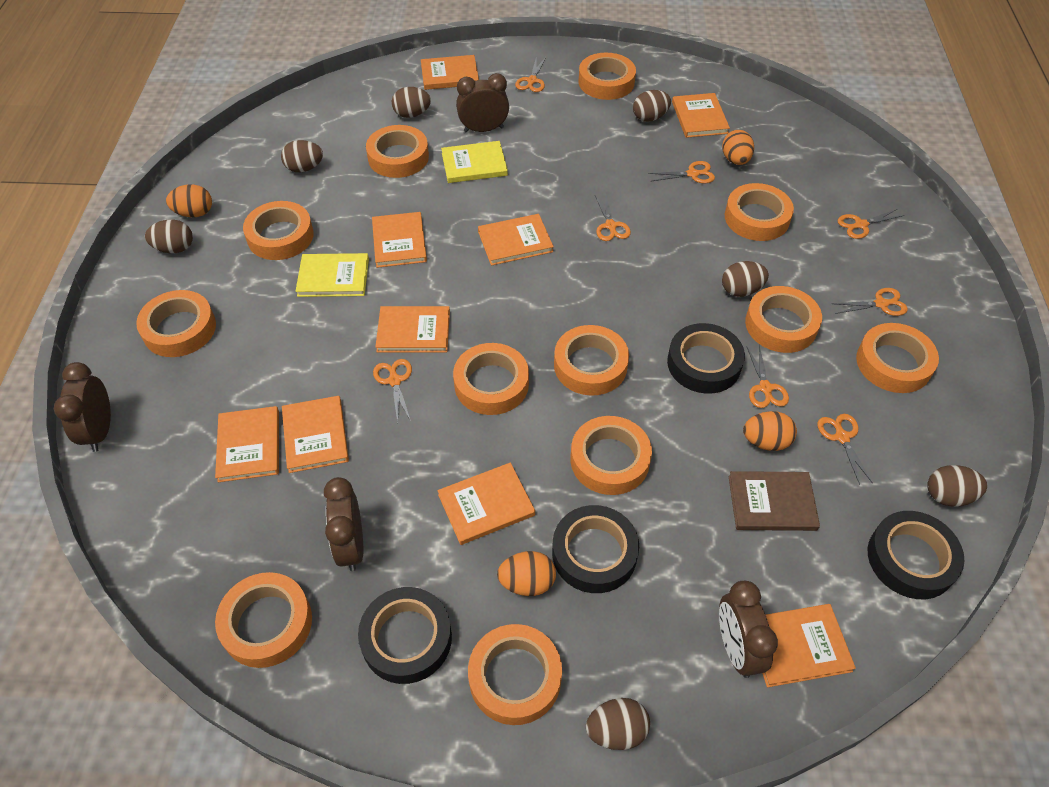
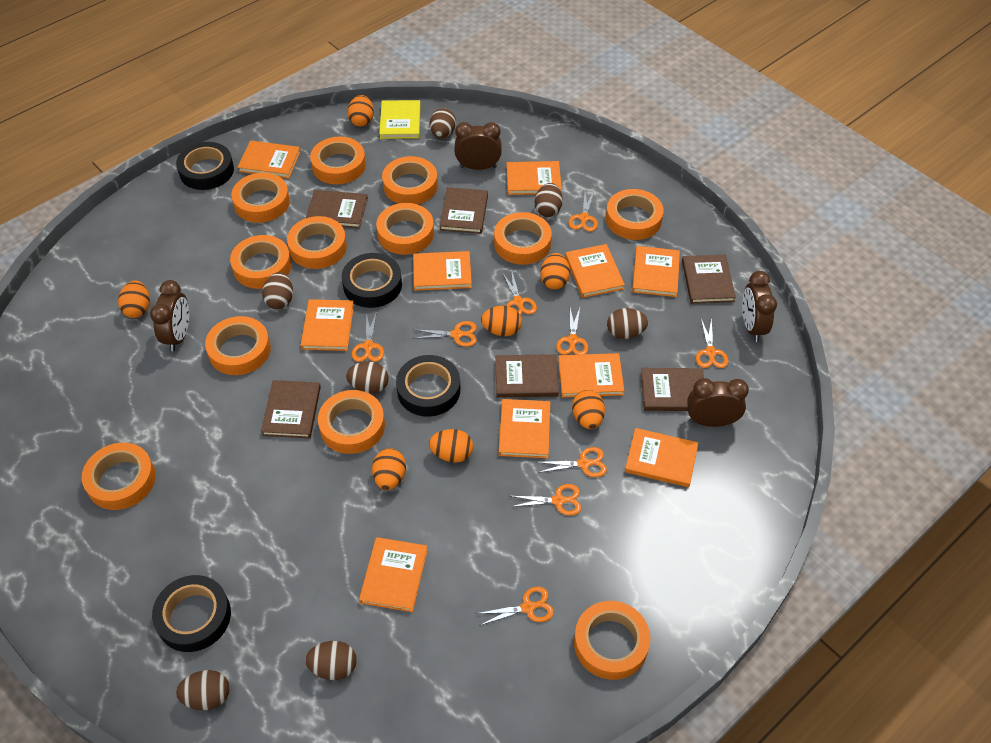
brown book: 1 -> 6
orange book: 9 -> 10
orange egg: 4 -> 7
orange scissors: 8 -> 9
yellow book: 2 -> 1

